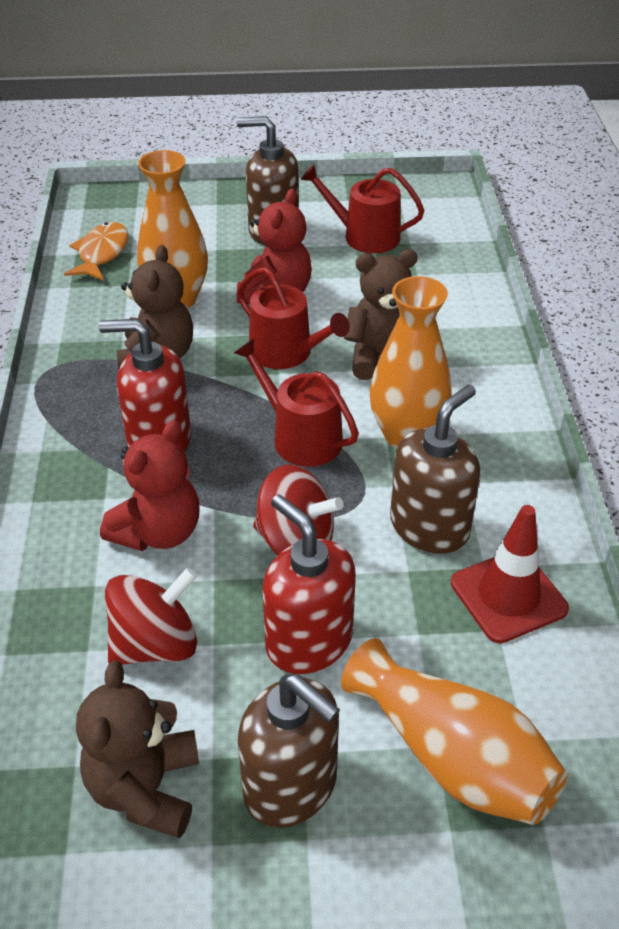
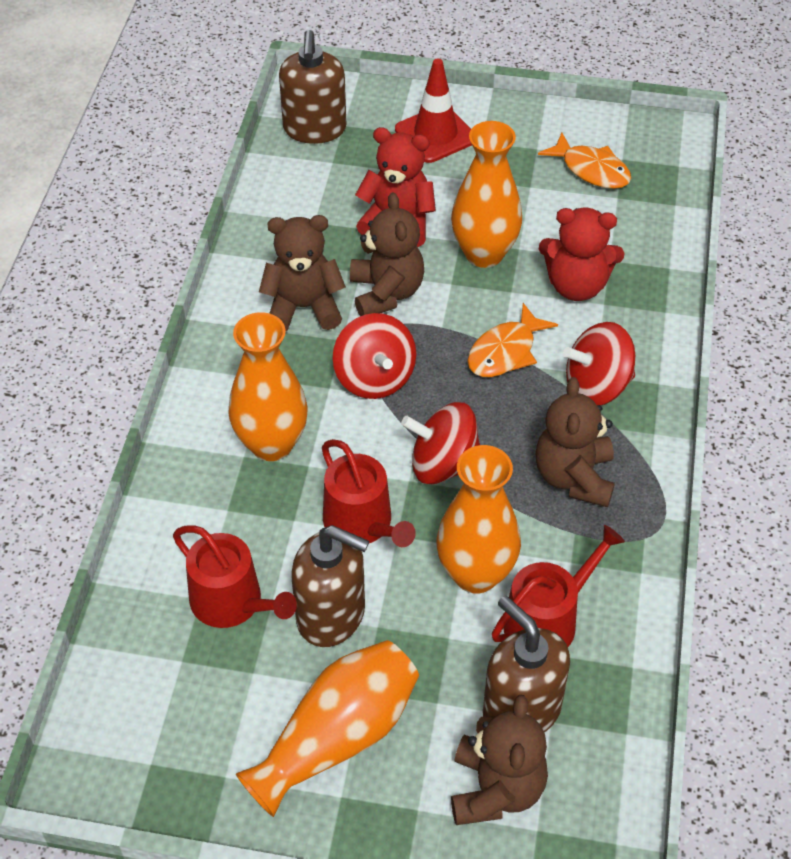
brown teddy bear: 3 -> 4
orange fish: 1 -> 2
orange vase: 3 -> 4
red soap dispenser: 2 -> 0
red spinning top: 2 -> 3

